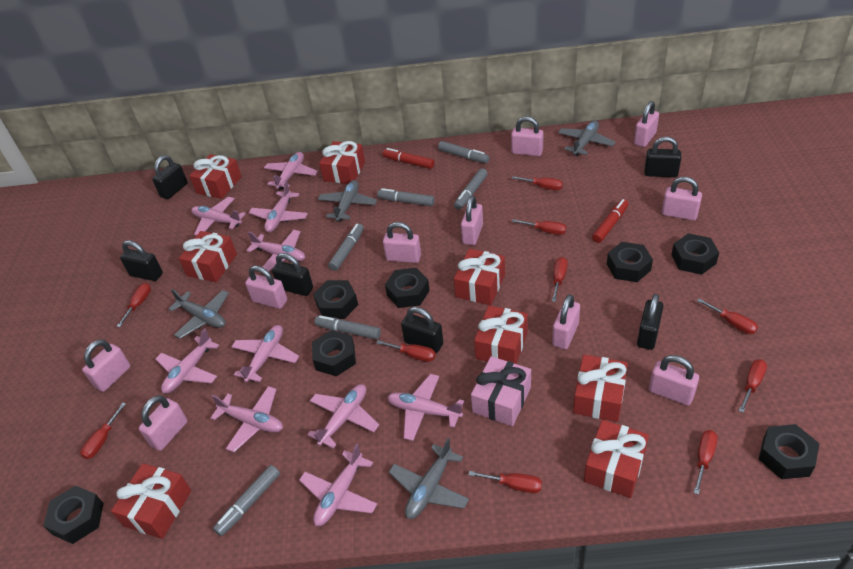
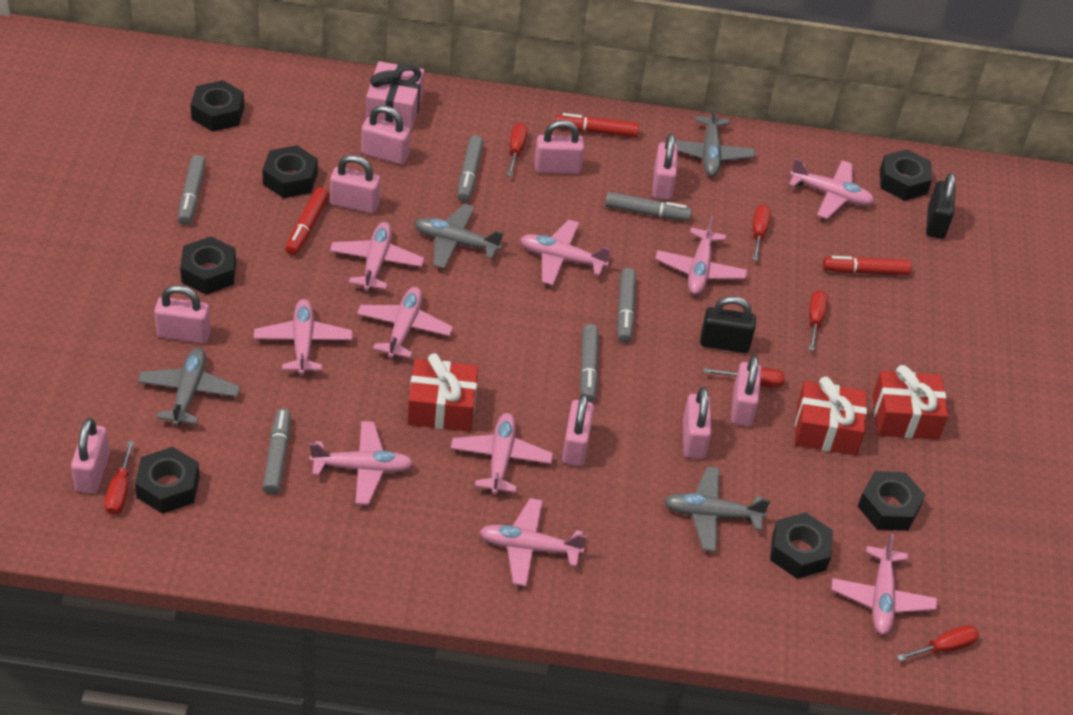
black padlock: 6 -> 2
pink padlock: 10 -> 9
red gift: 8 -> 3
red marker: 2 -> 3
red screwdriver: 10 -> 6

